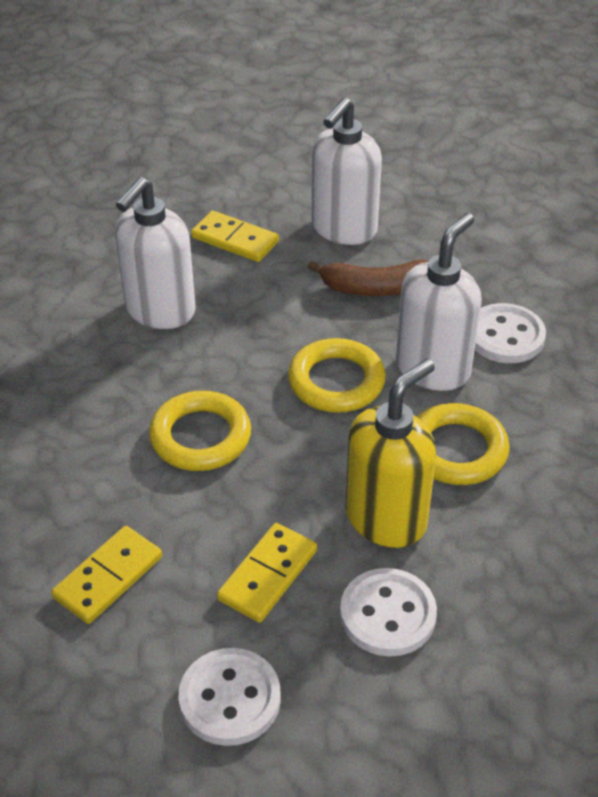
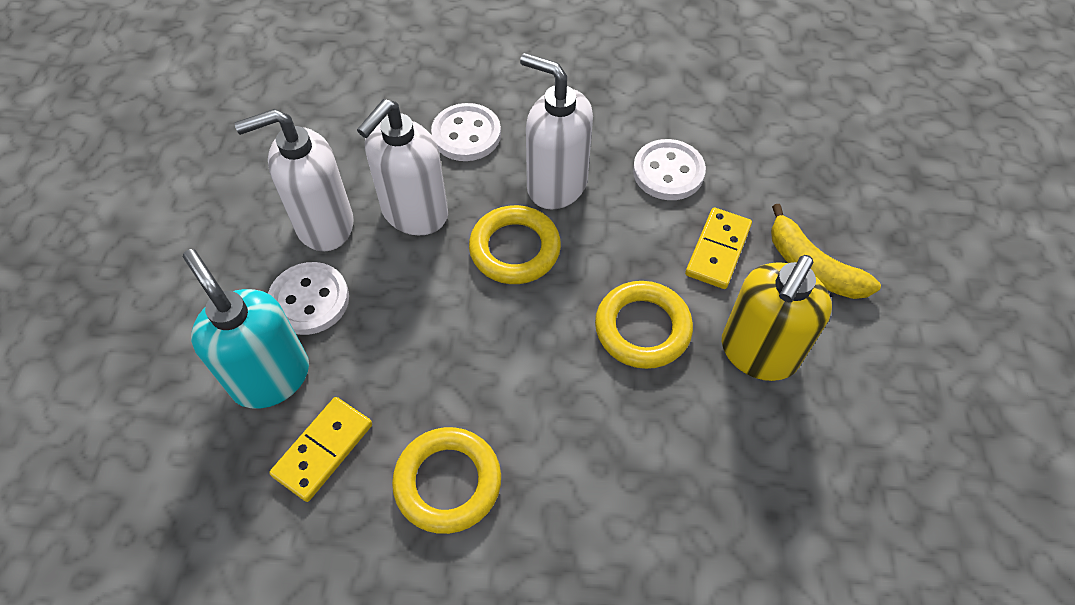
brown banana: 1 -> 0
turquoise soap dispenser: 0 -> 1
yellow banana: 0 -> 1
yellow domino: 3 -> 2

